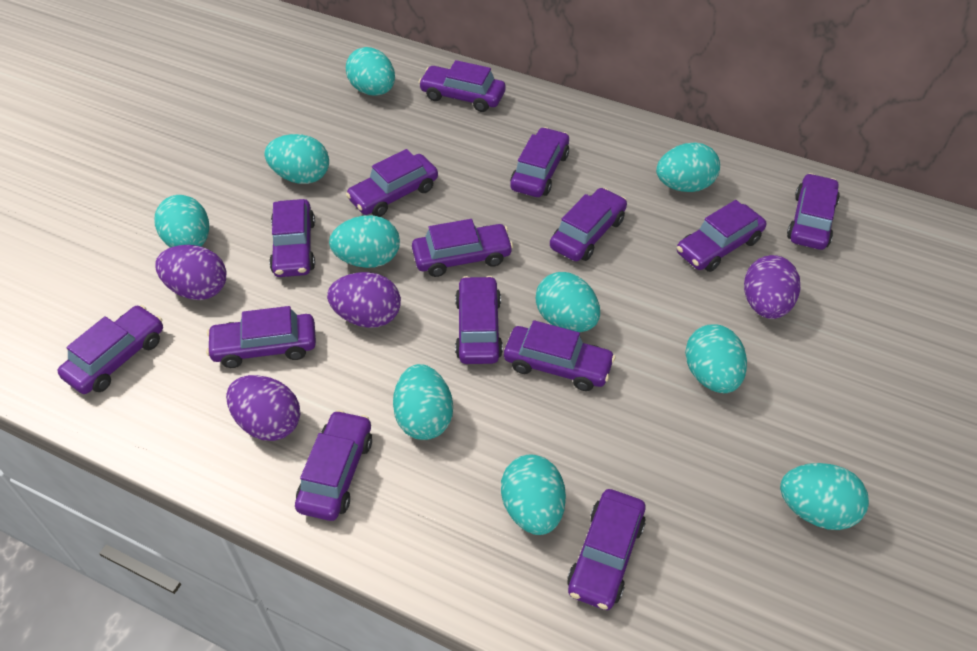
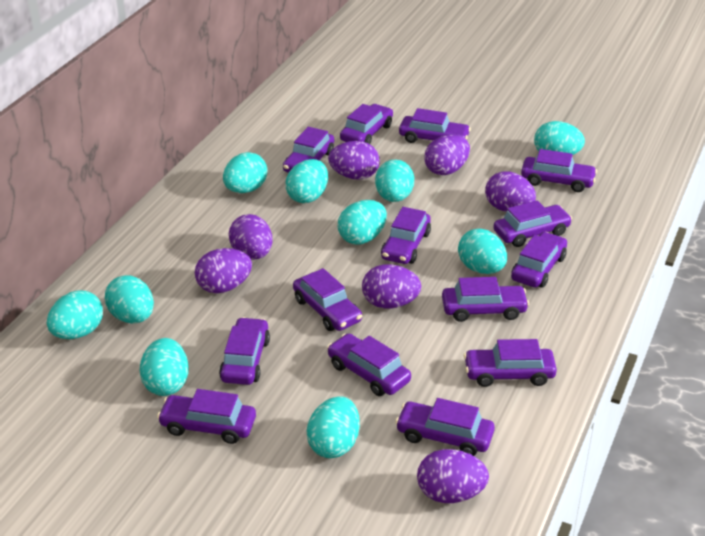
purple egg: 4 -> 7

